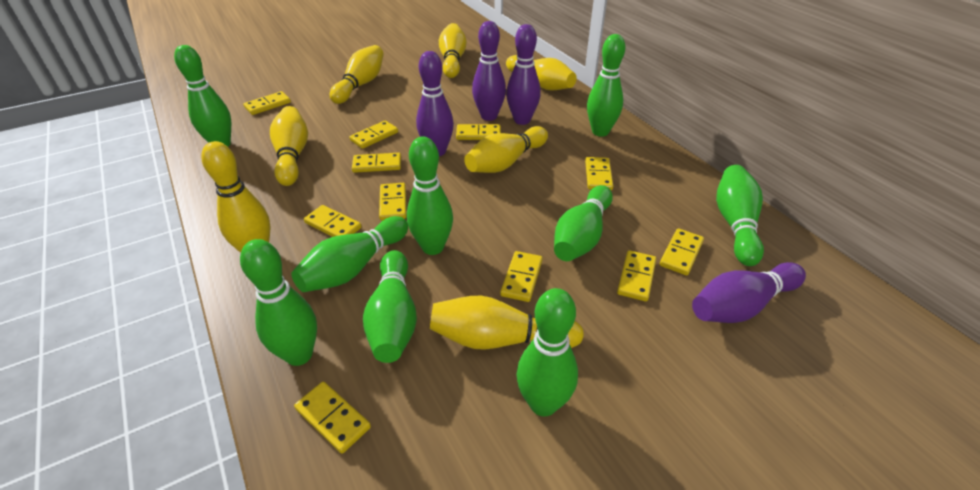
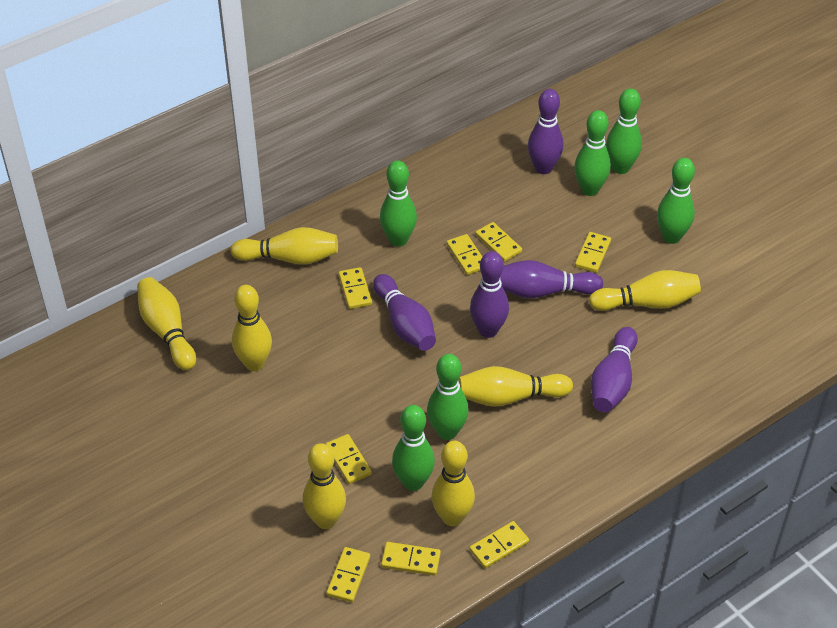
green bowling pin: 9 -> 6
purple bowling pin: 4 -> 5
yellow domino: 11 -> 8

